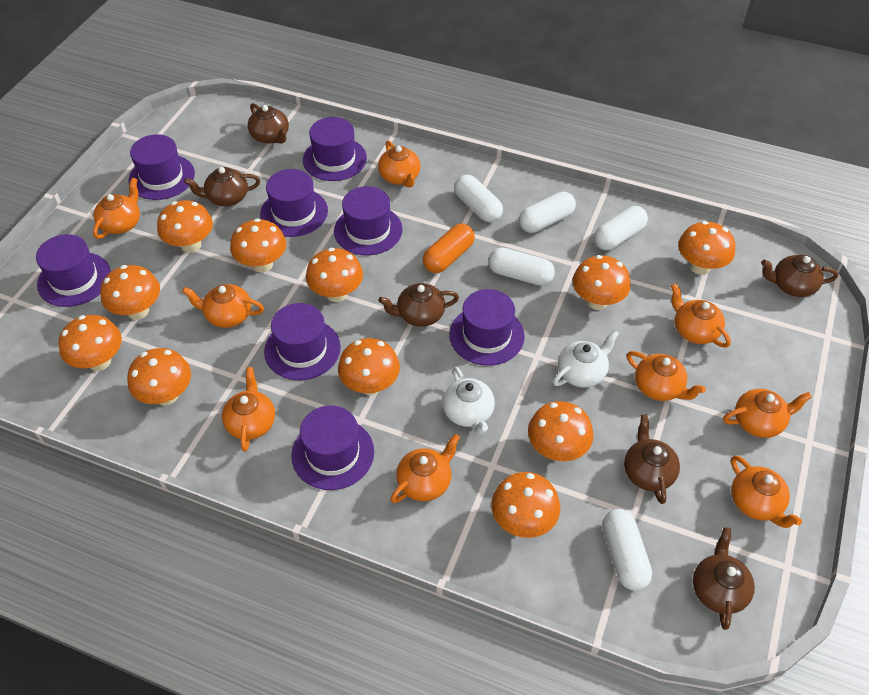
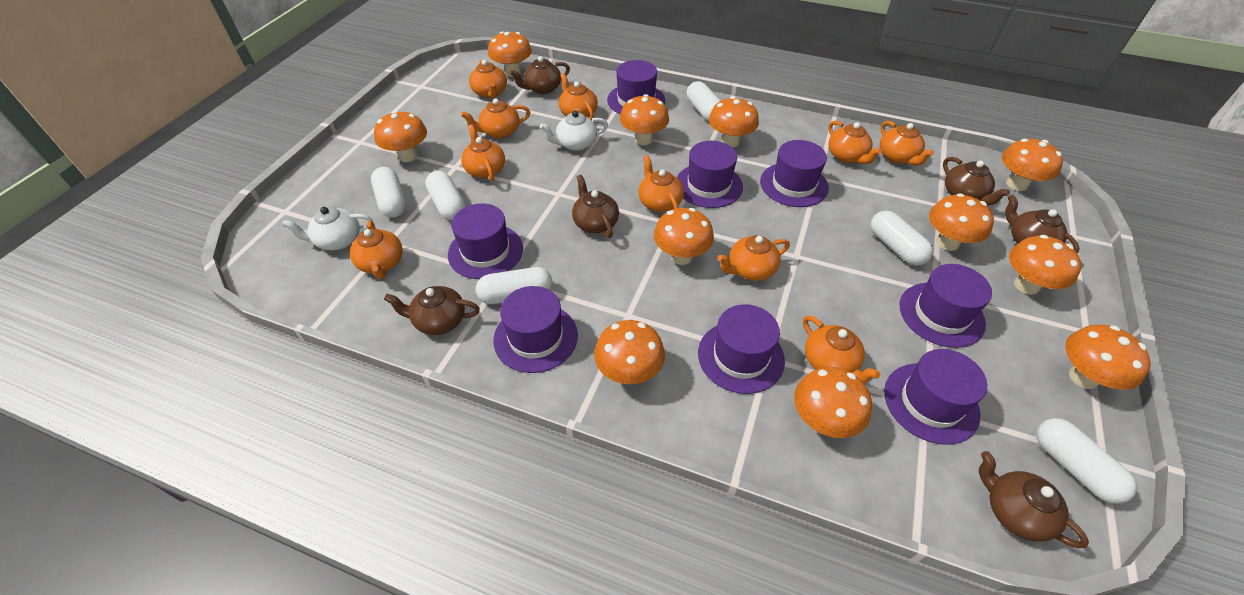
orange capsule: 1 -> 0
orange teapot: 9 -> 10
white capsule: 5 -> 6

